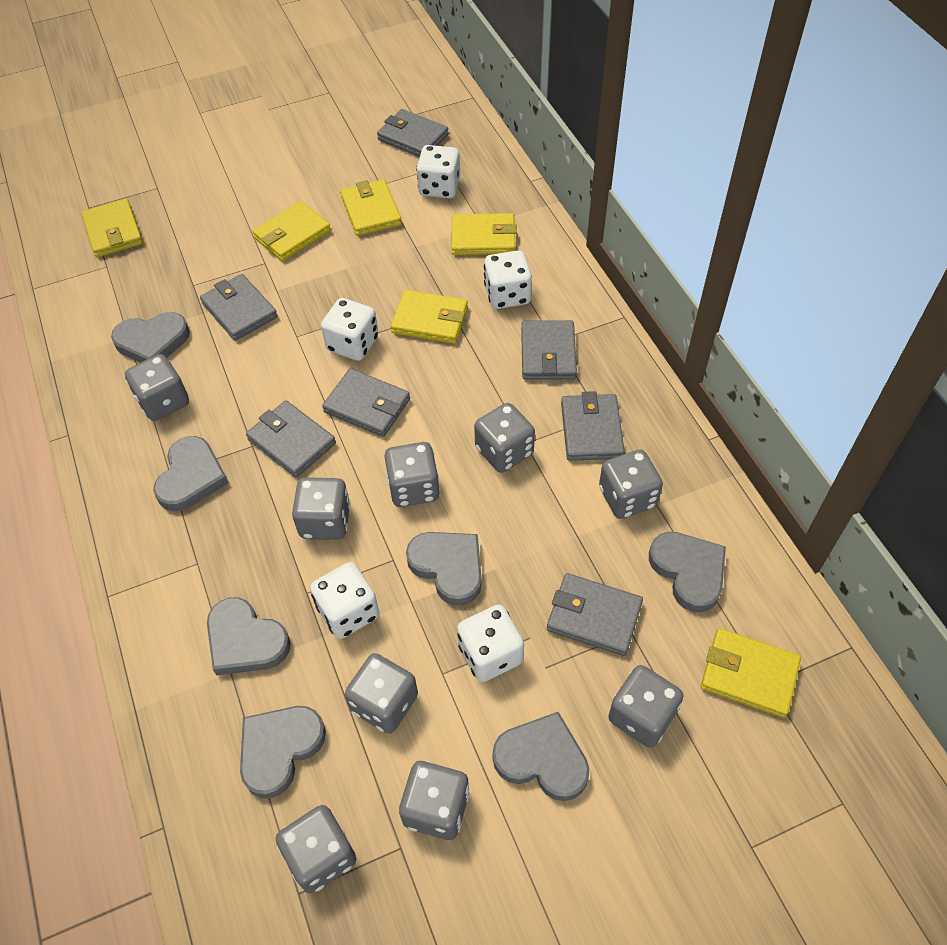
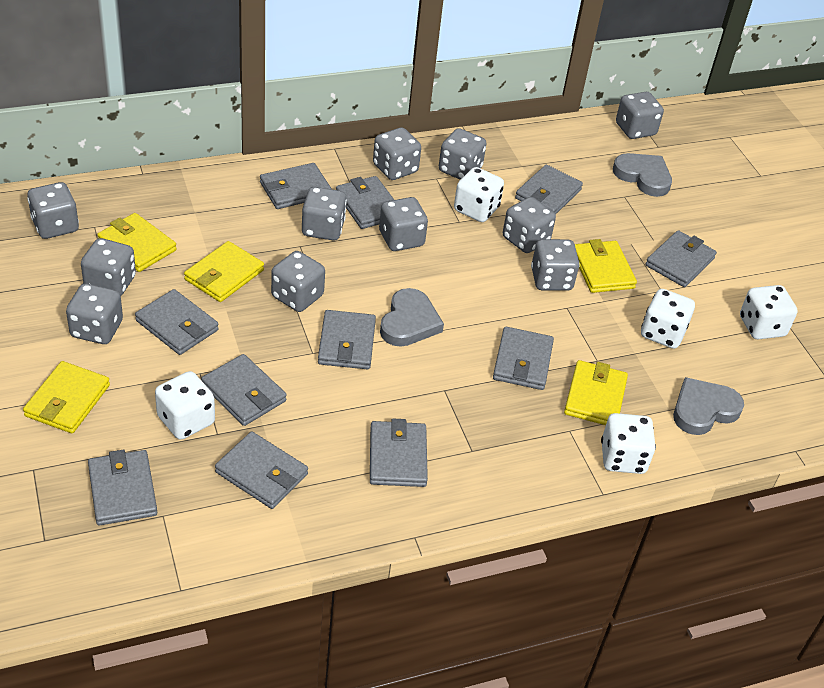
grey dice: 9 -> 11
grey heart: 7 -> 3
grey wallet: 7 -> 11
yellow wallet: 6 -> 5

